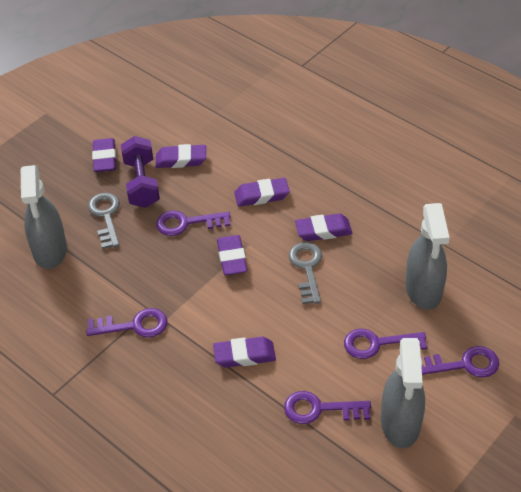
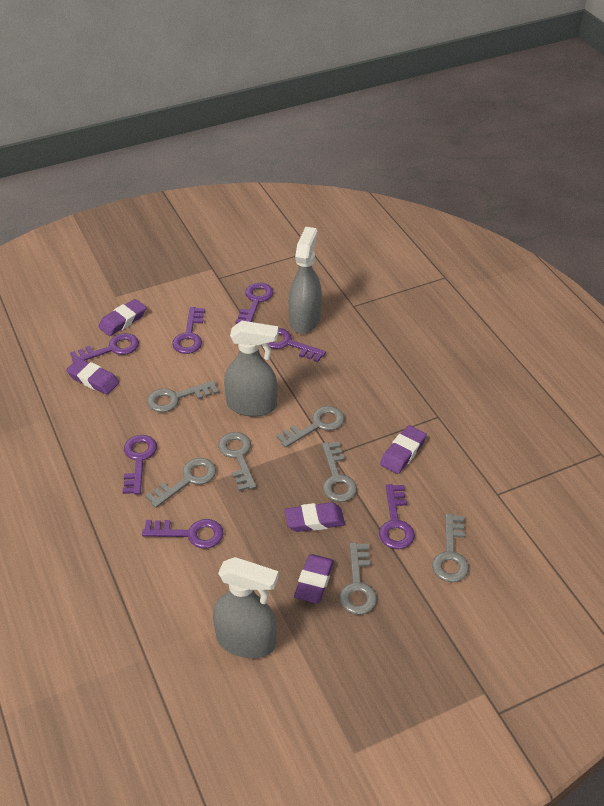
grey key: 2 -> 7
purple dumbbell: 1 -> 0
purple eraser: 6 -> 5
purple key: 5 -> 7

